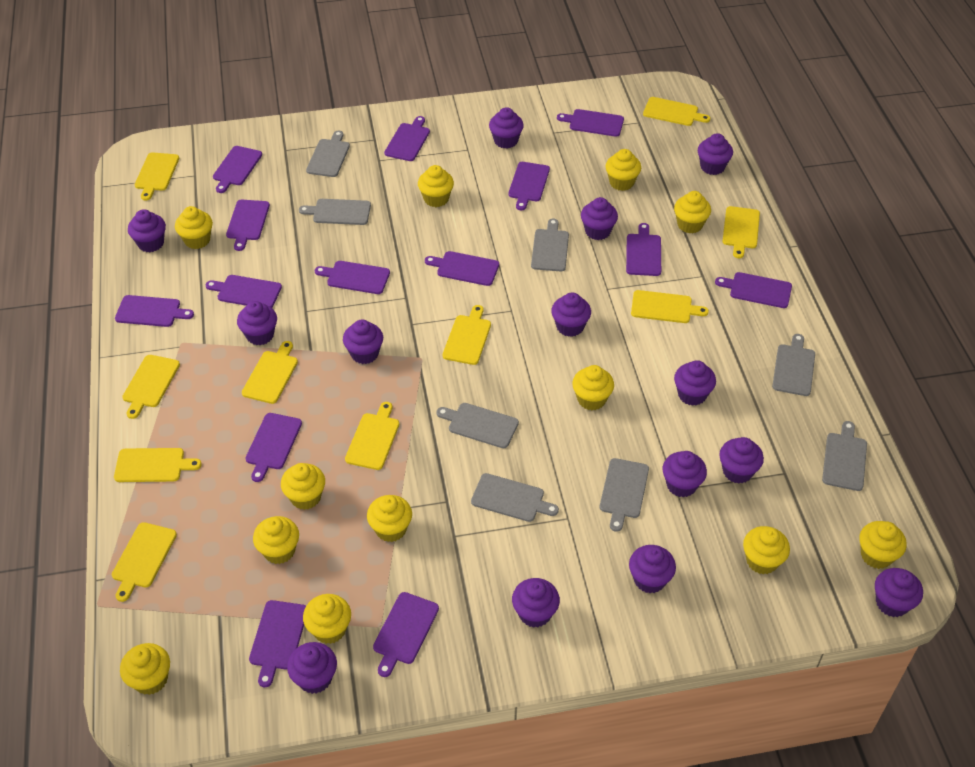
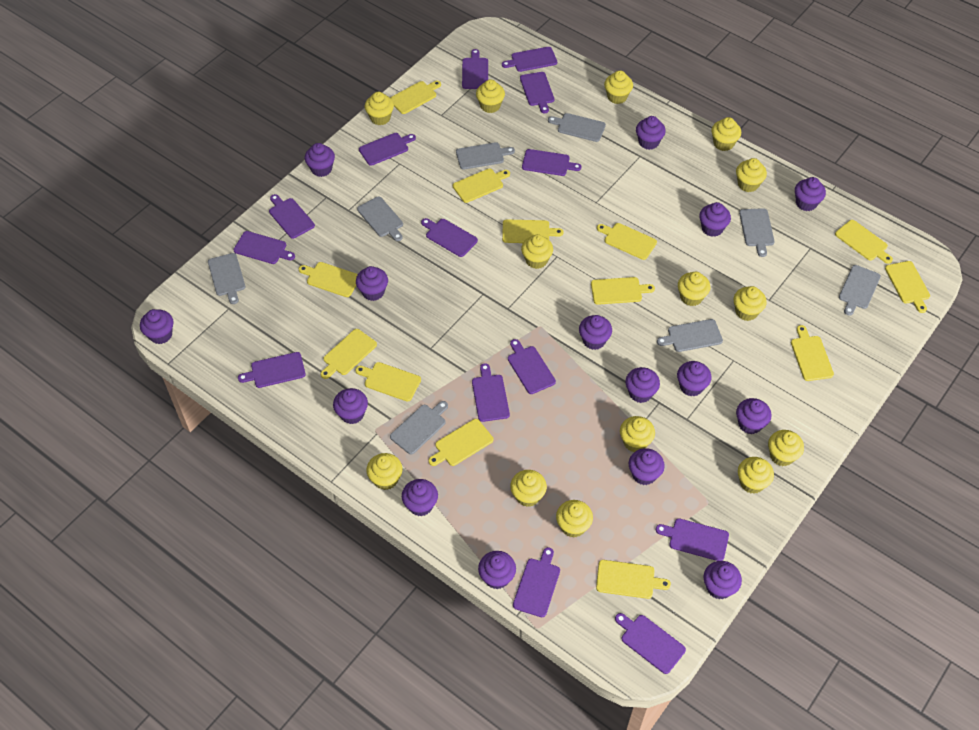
purple cupcake: 14 -> 15
yellow cupcake: 12 -> 14
yellow cutting board: 10 -> 13

